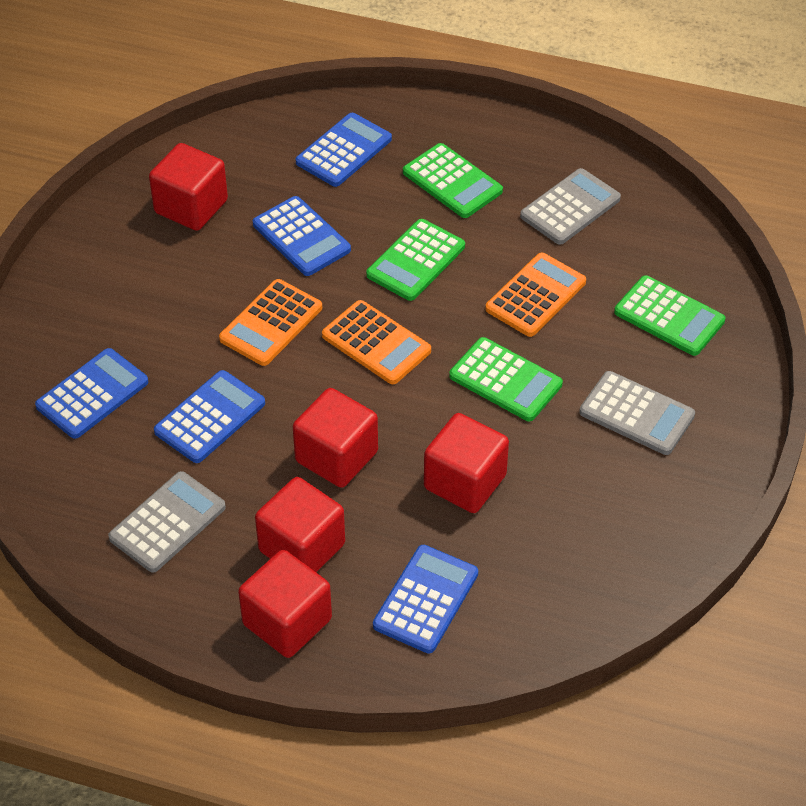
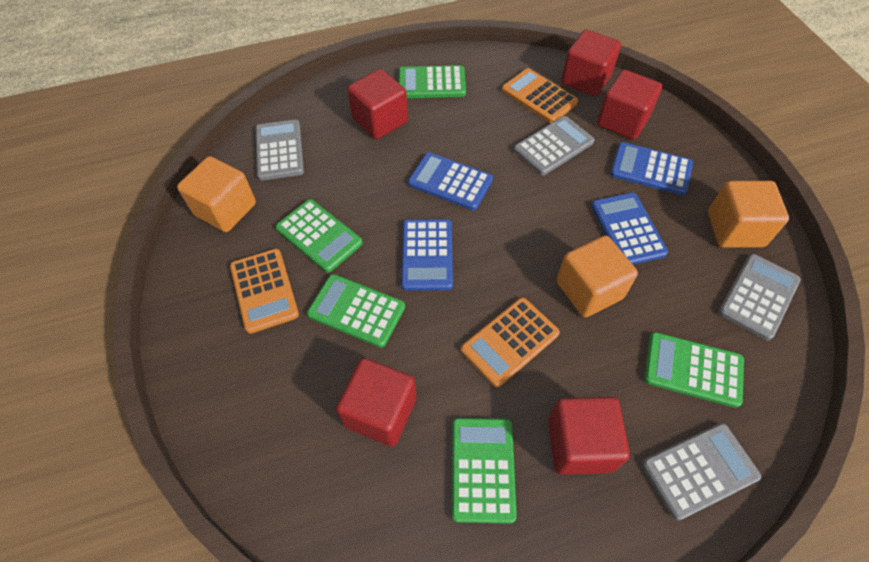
blue calculator: 5 -> 4
green calculator: 4 -> 5
grey calculator: 3 -> 4
orange cube: 0 -> 3

